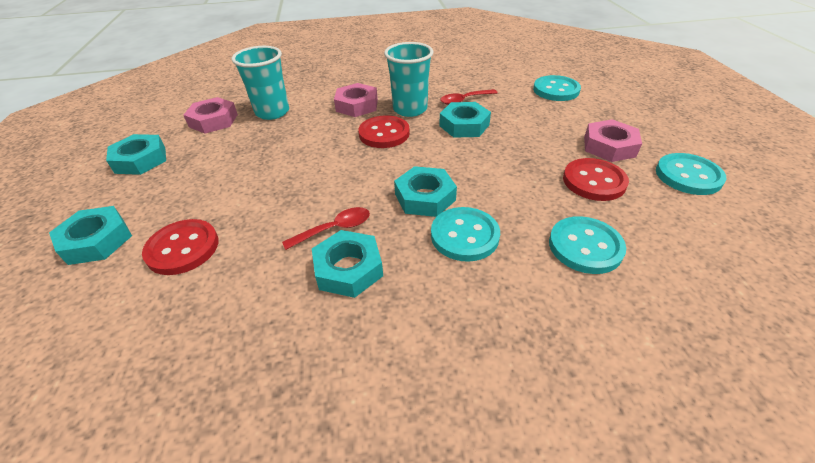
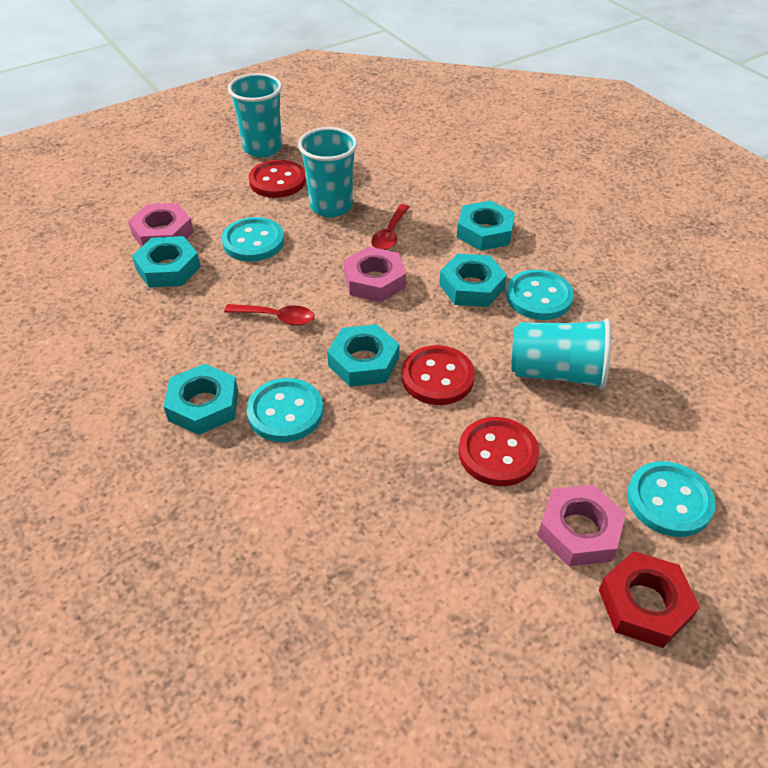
red nut: 0 -> 1
turquoise cup: 2 -> 3

